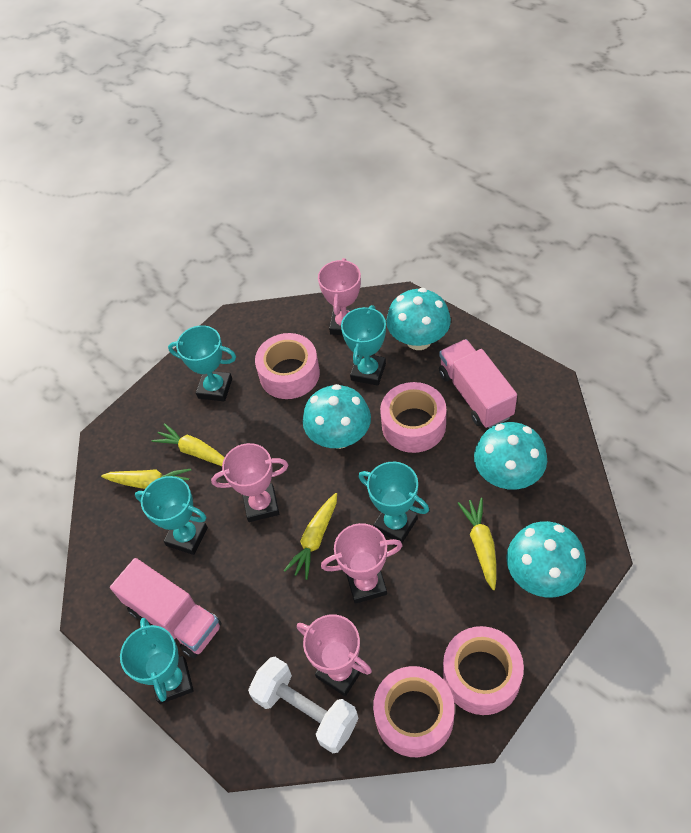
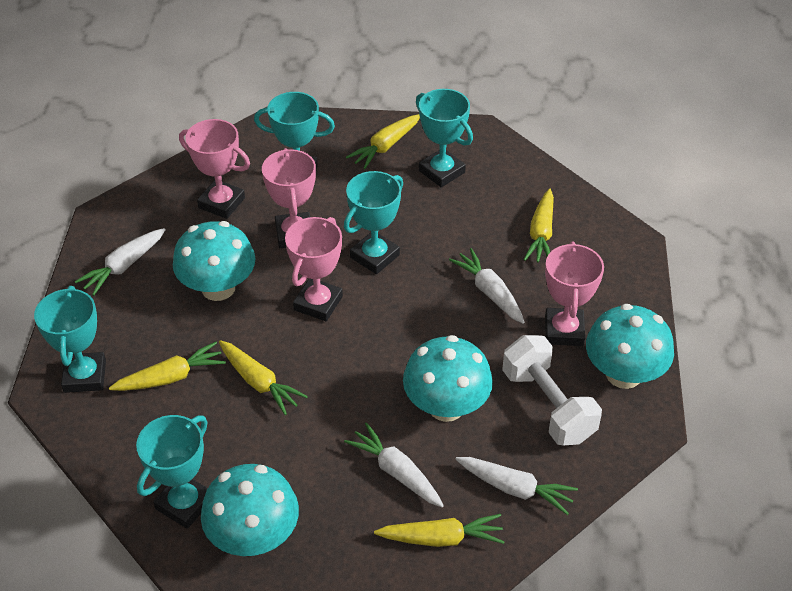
pink tape: 4 -> 0
pink truck: 2 -> 0
white carrot: 0 -> 4
yellow carrot: 4 -> 5

